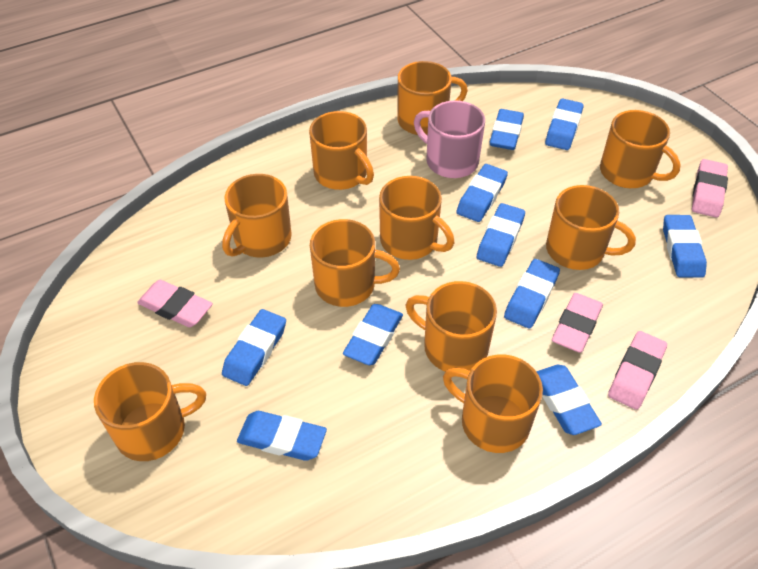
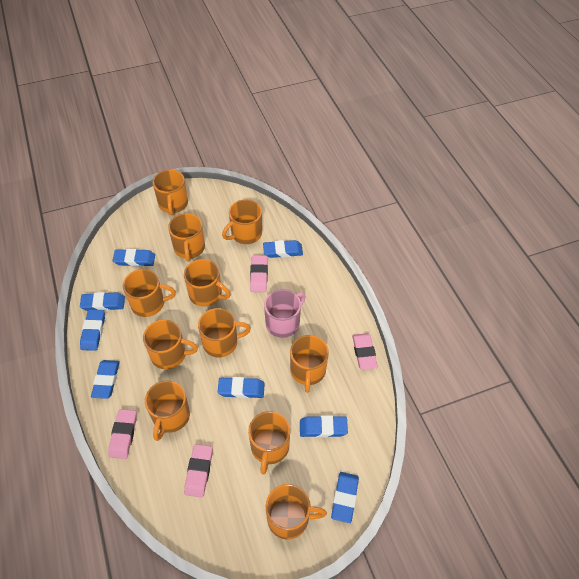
blue eraser: 10 -> 8
orange mug: 10 -> 11

